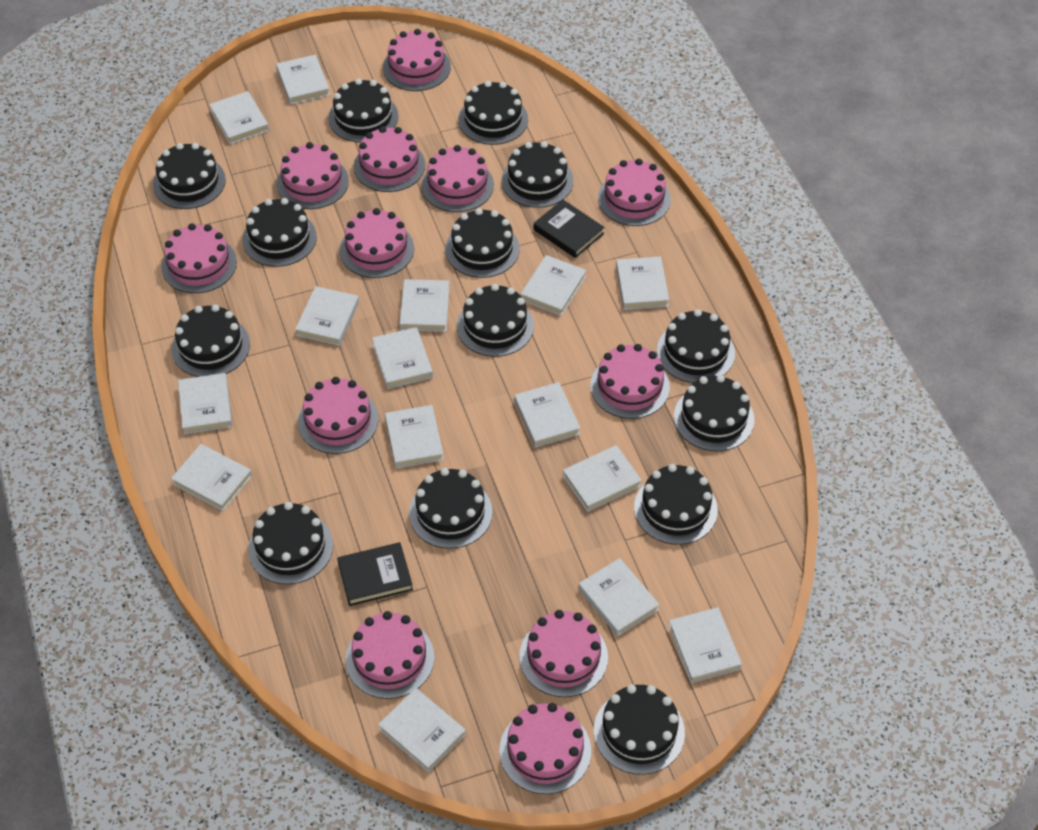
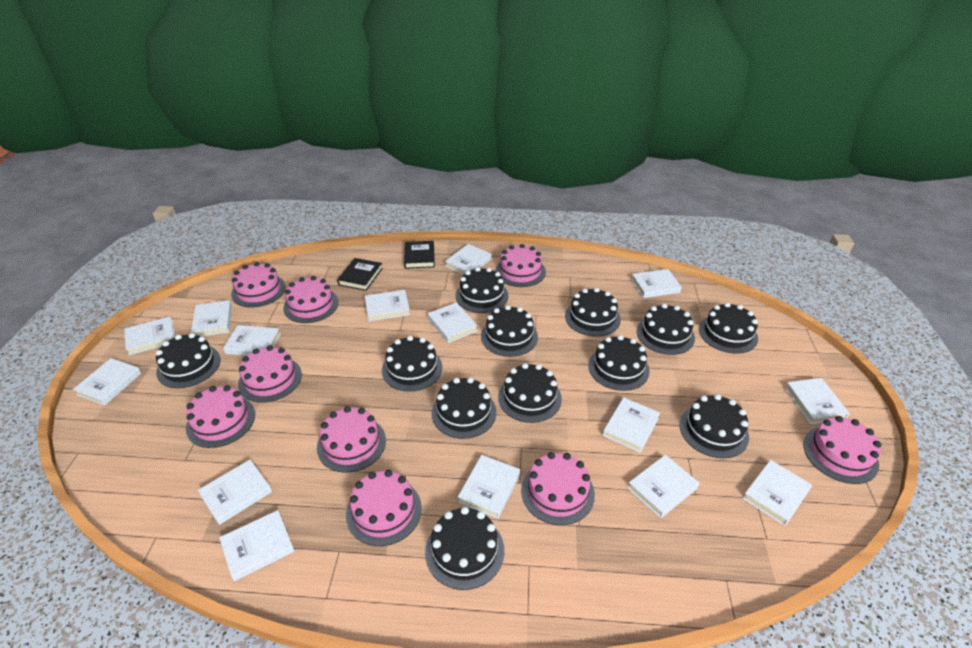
black cake: 14 -> 12
pink cake: 12 -> 9

